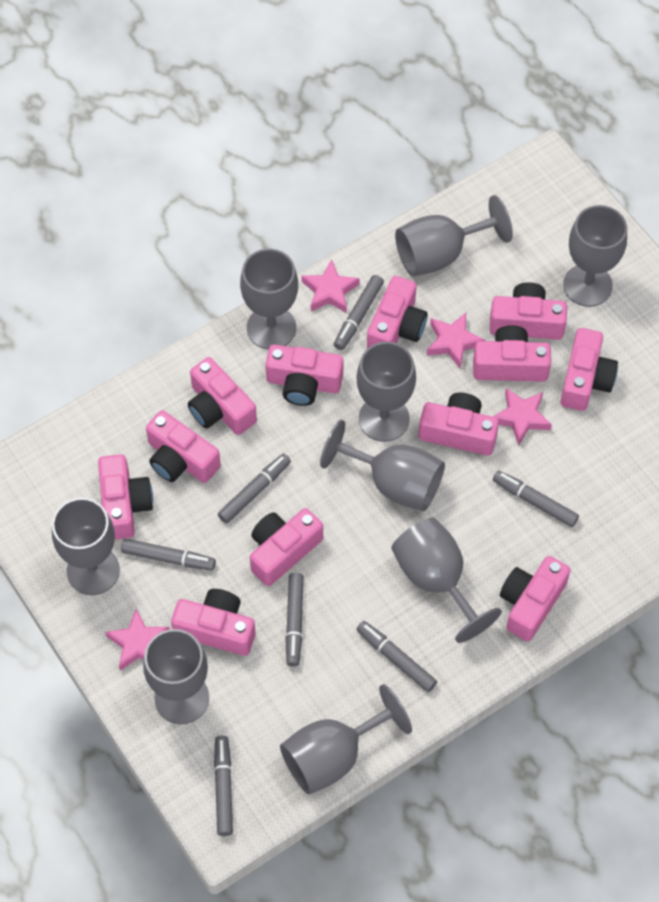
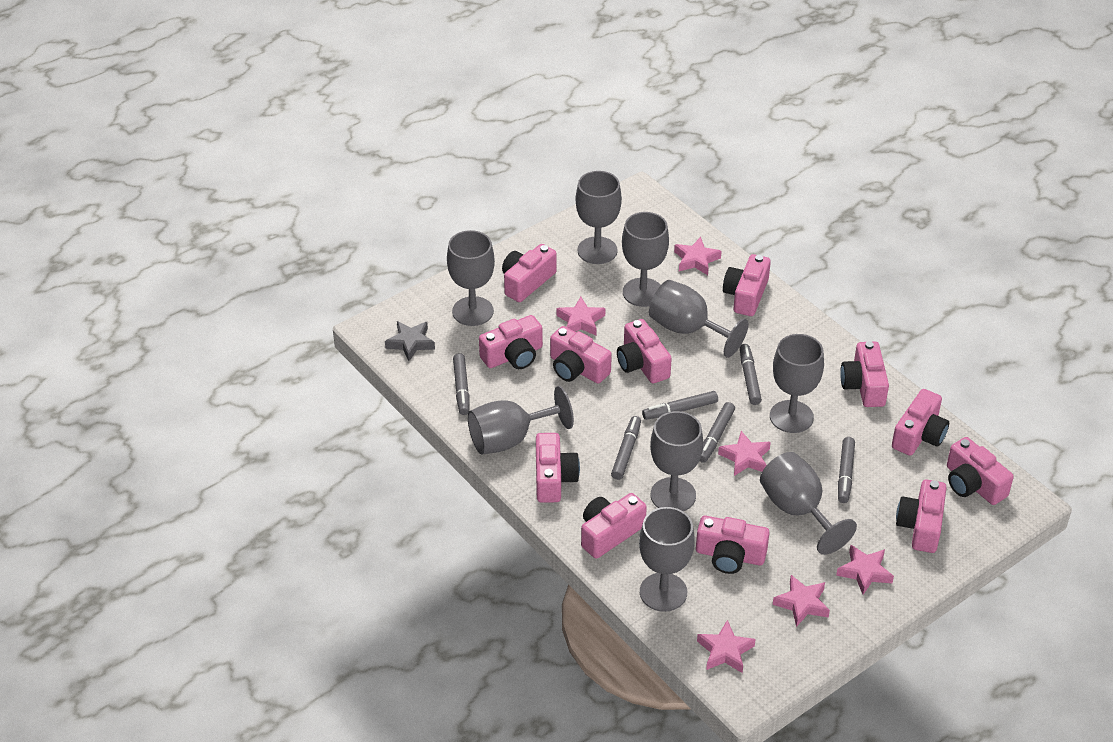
grey marker: 7 -> 6
grey star: 0 -> 1
pink star: 4 -> 6

